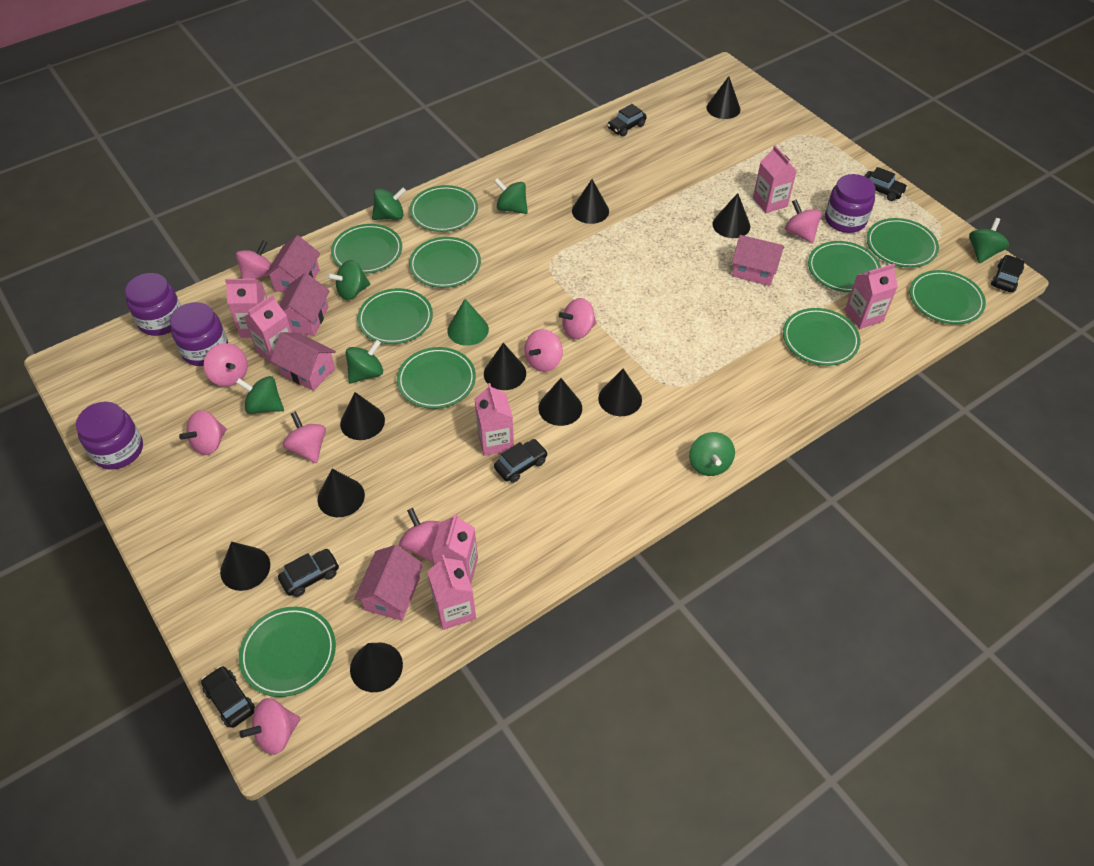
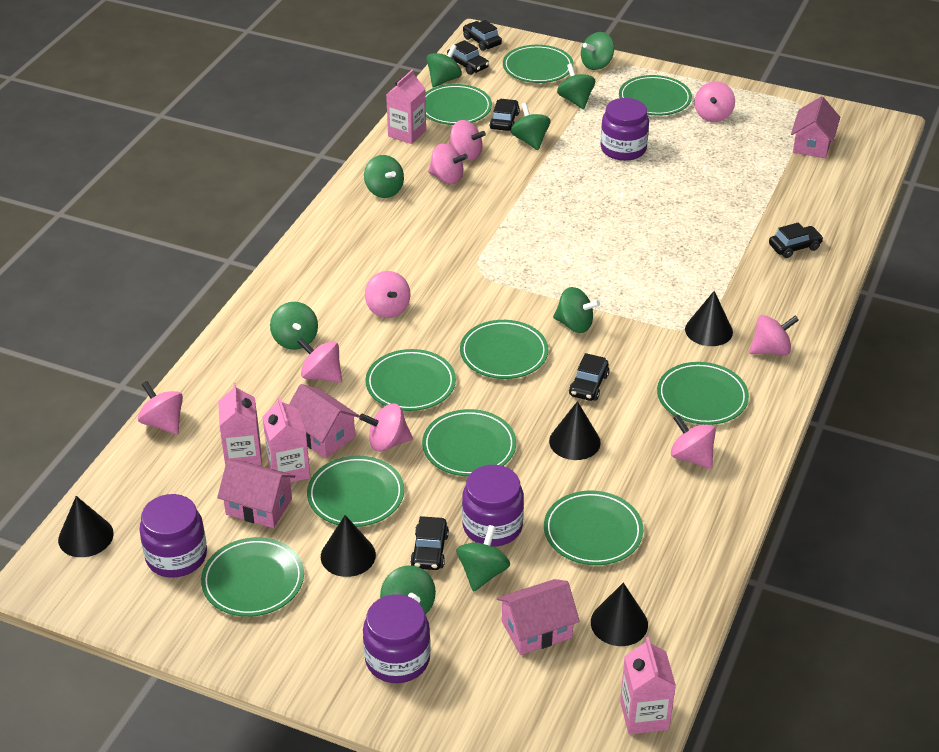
black cone: 10 -> 5
green cone: 1 -> 0
green spinning top: 7 -> 9
pink carton: 7 -> 4
pink house: 5 -> 4

